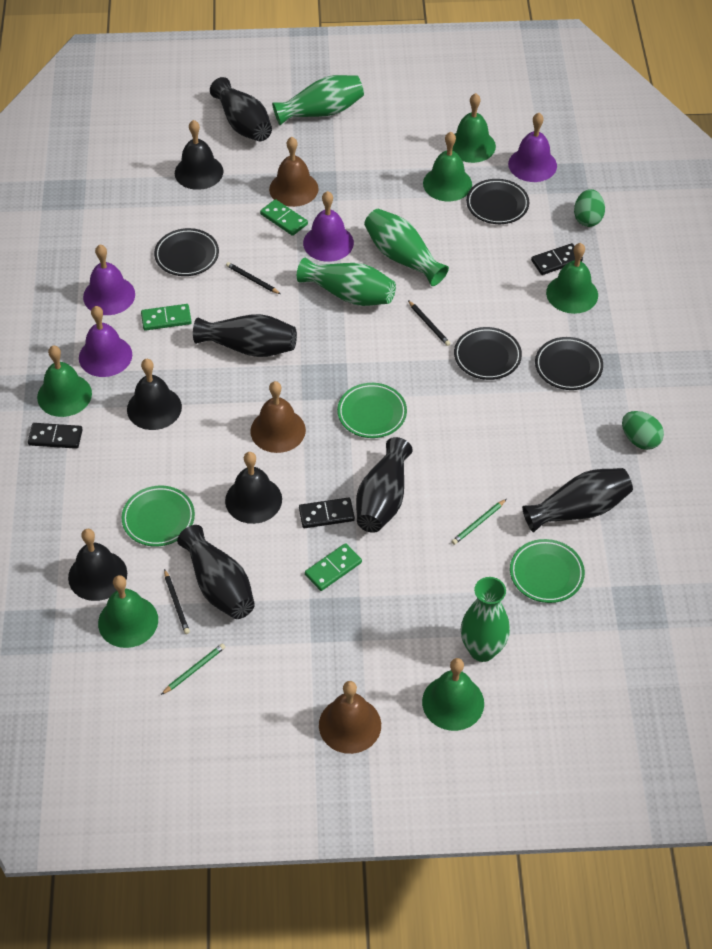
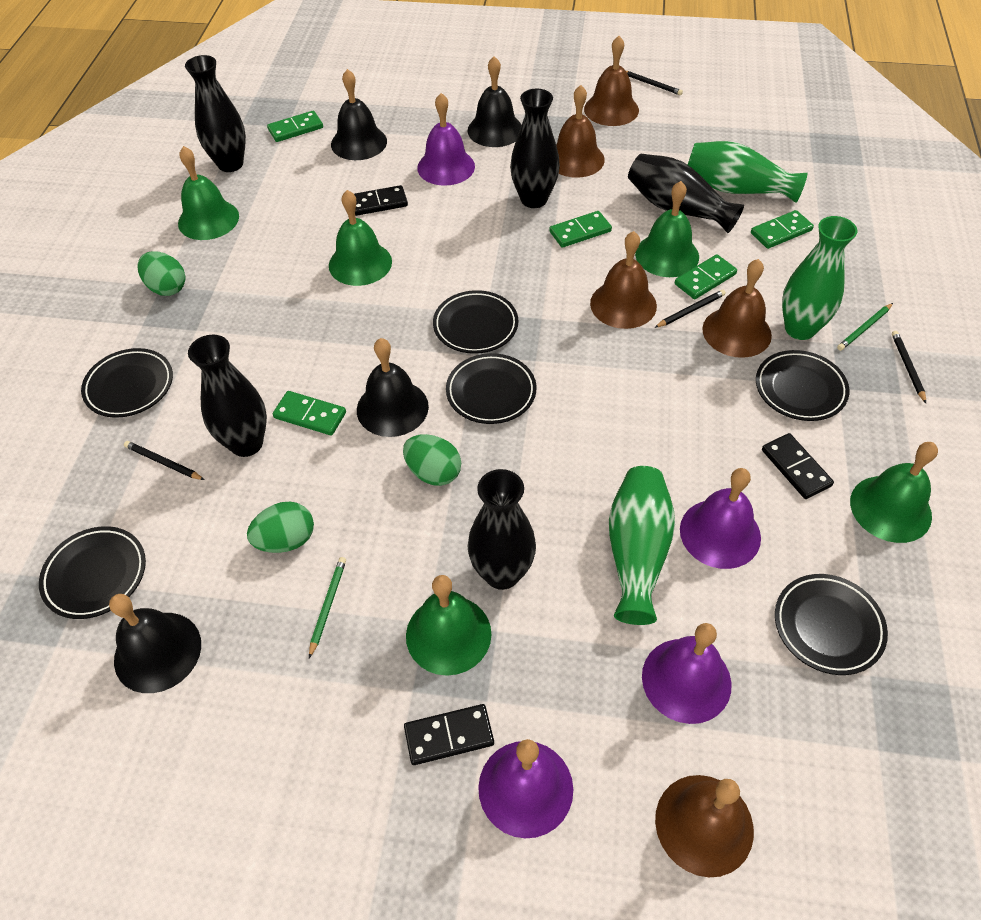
black pencil: 3 -> 4
black plate: 4 -> 6
brown bell: 3 -> 5
green bell: 6 -> 5
green domino: 3 -> 5
green egg: 2 -> 3
green plate: 3 -> 0
green vase: 4 -> 3

